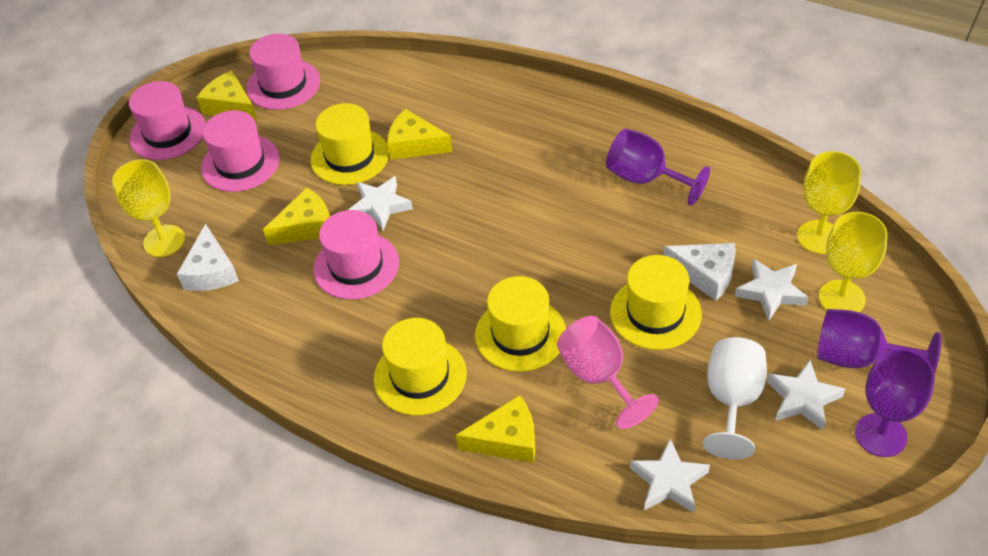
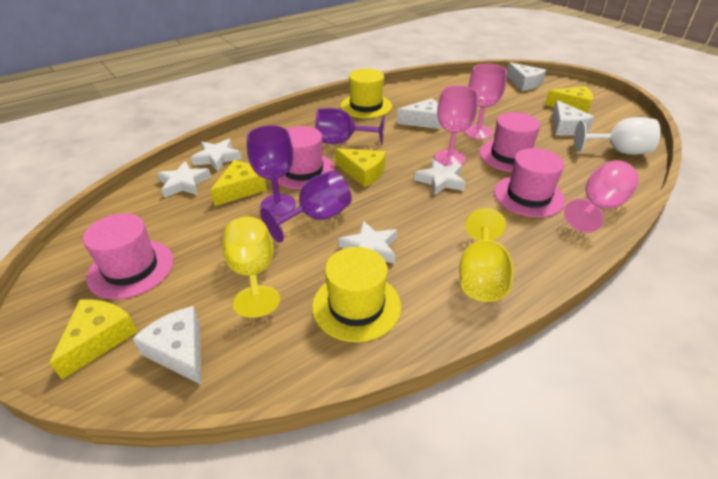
pink goblet: 1 -> 3
white cheese: 2 -> 4
yellow goblet: 3 -> 2
yellow hat: 4 -> 2

